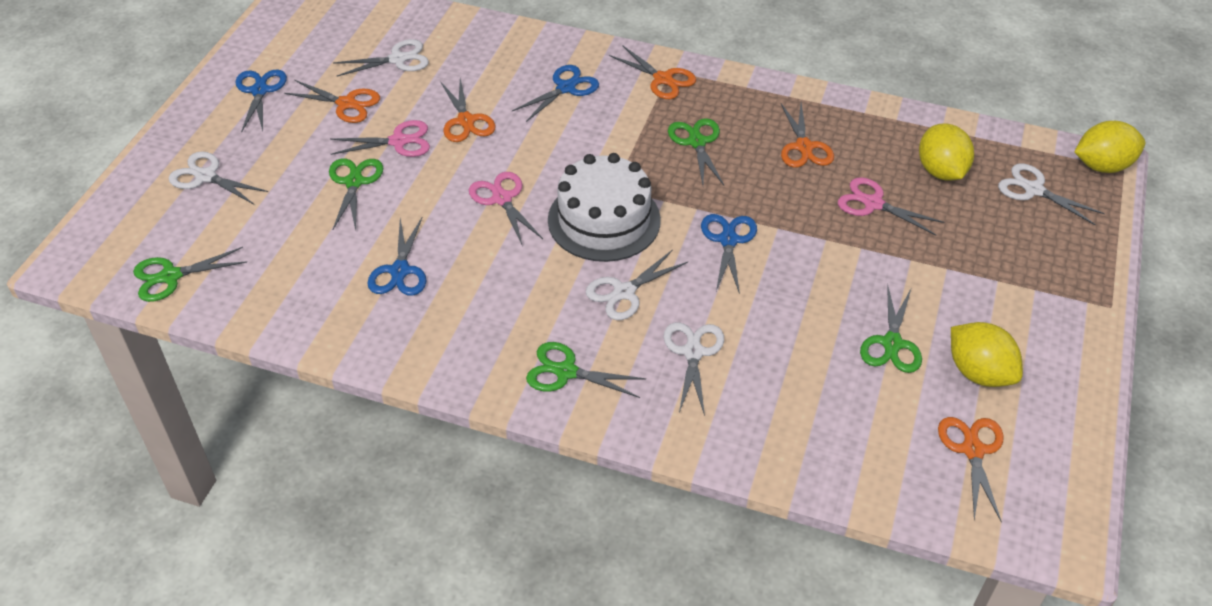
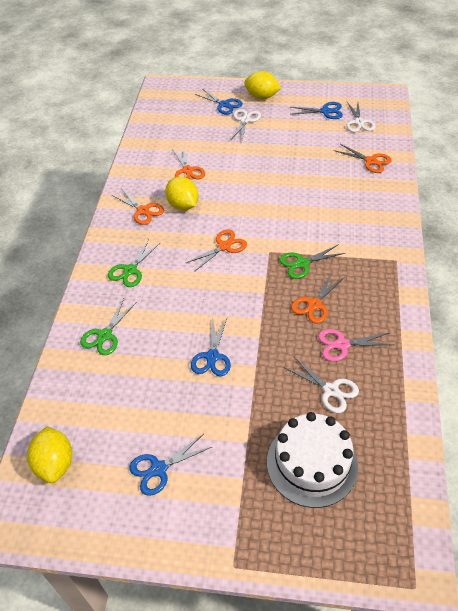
green scissors: 5 -> 3
pink scissors: 3 -> 1
white scissors: 5 -> 3

